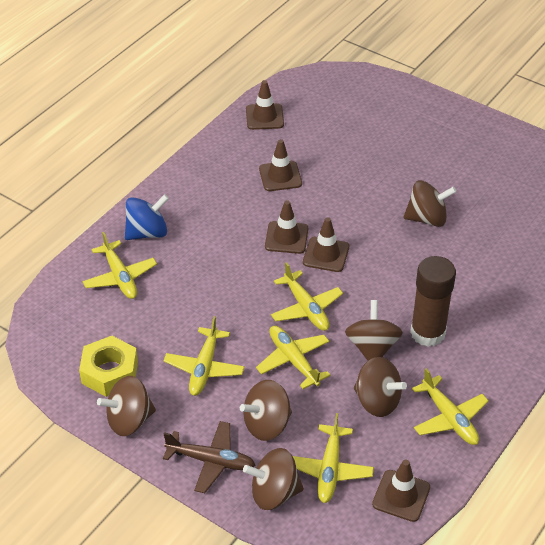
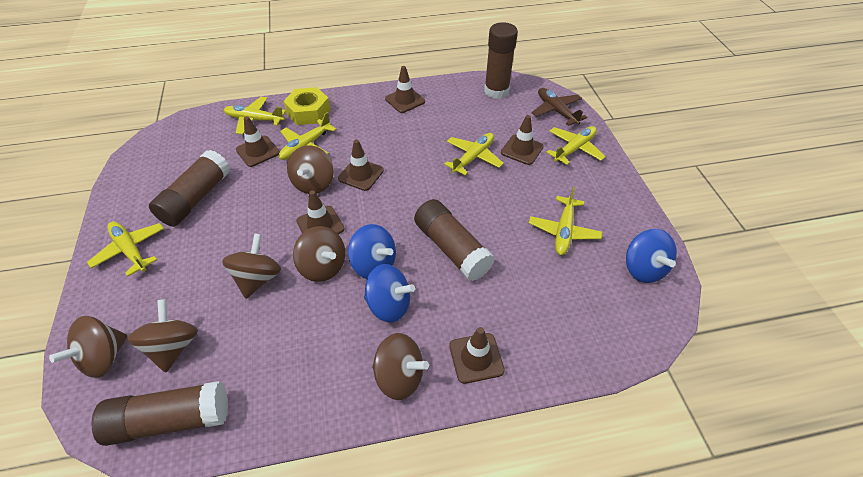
blue spinning top: 1 -> 3
brown glue stick: 1 -> 4
brown traffic cone: 5 -> 6

